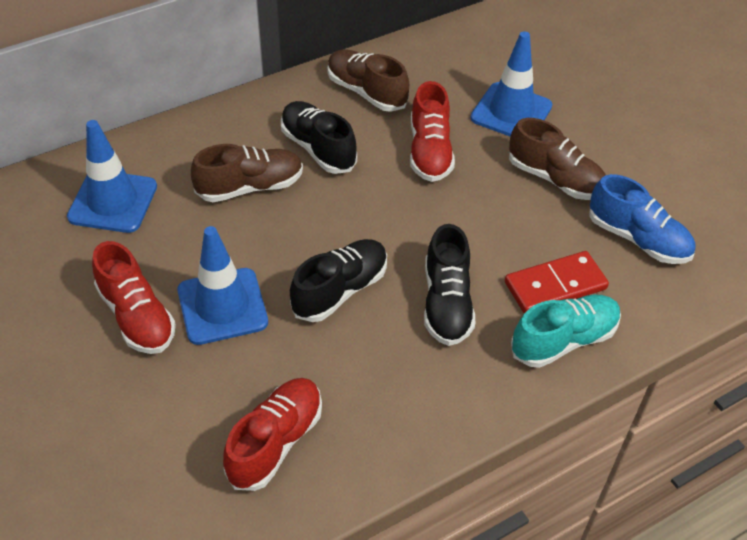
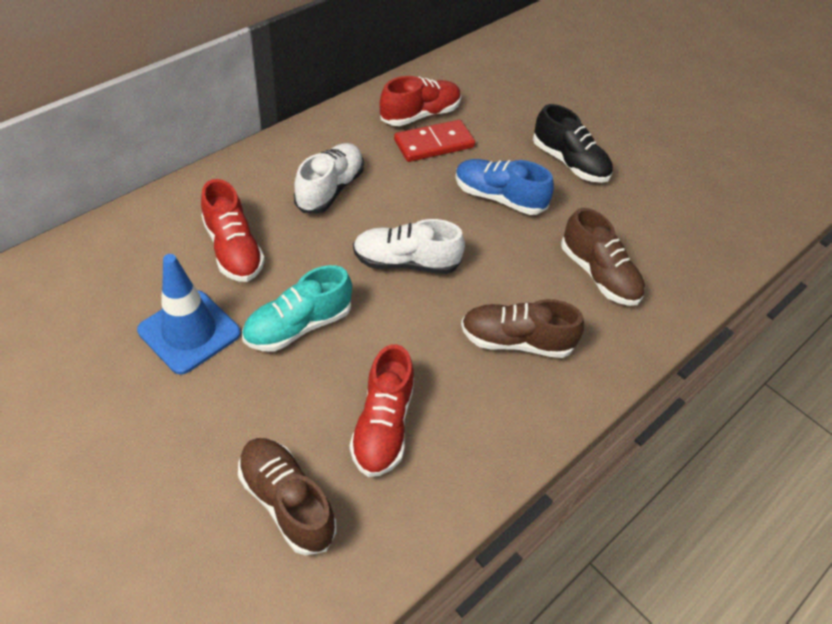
black shoe: 3 -> 1
blue traffic cone: 3 -> 1
white shoe: 0 -> 2

